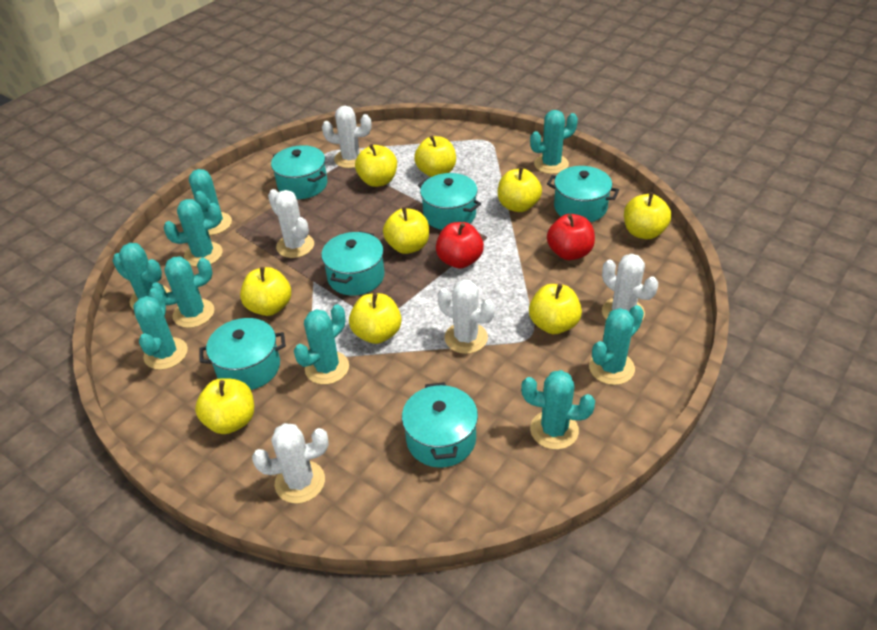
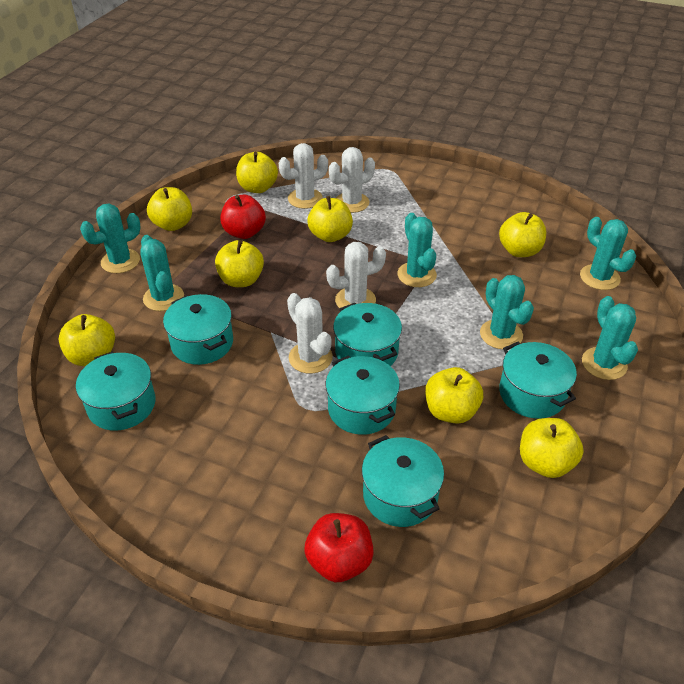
turquoise cactus: 9 -> 6
white cactus: 5 -> 4
yellow apple: 9 -> 8

